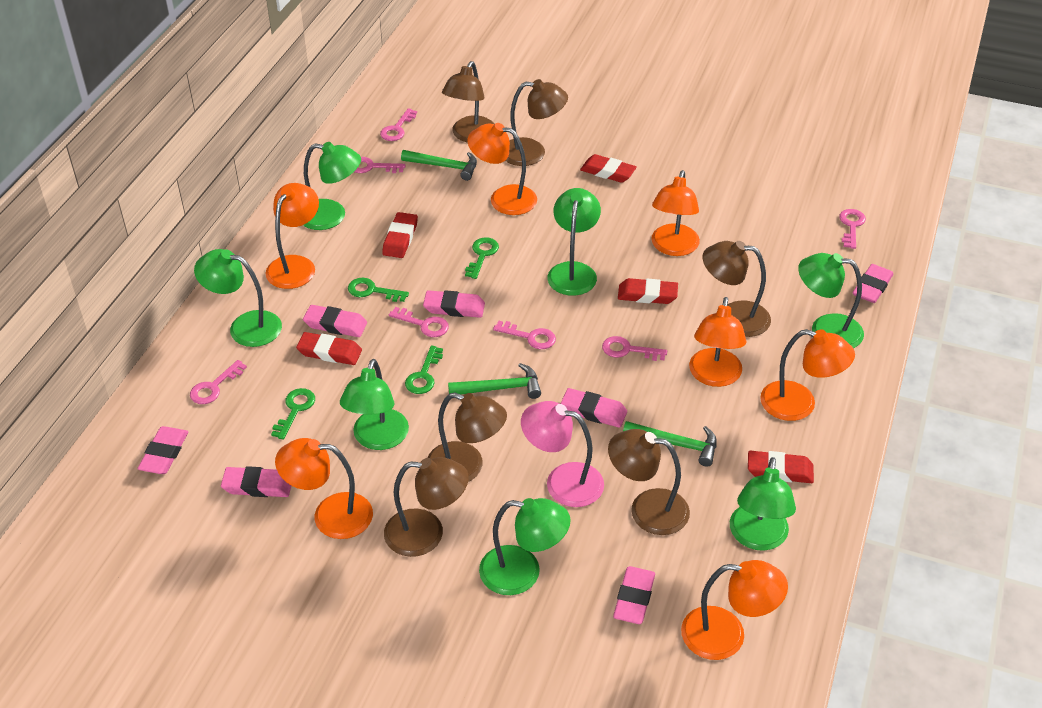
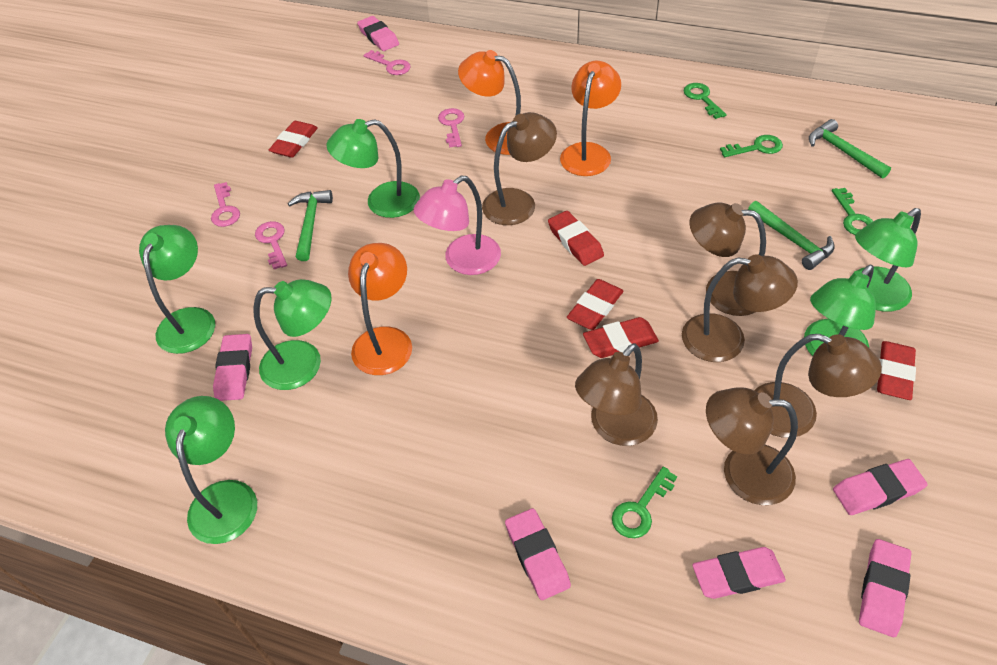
green lamp: 7 -> 6
orange lamp: 7 -> 3
pink eraser: 7 -> 6
pink key: 7 -> 4

